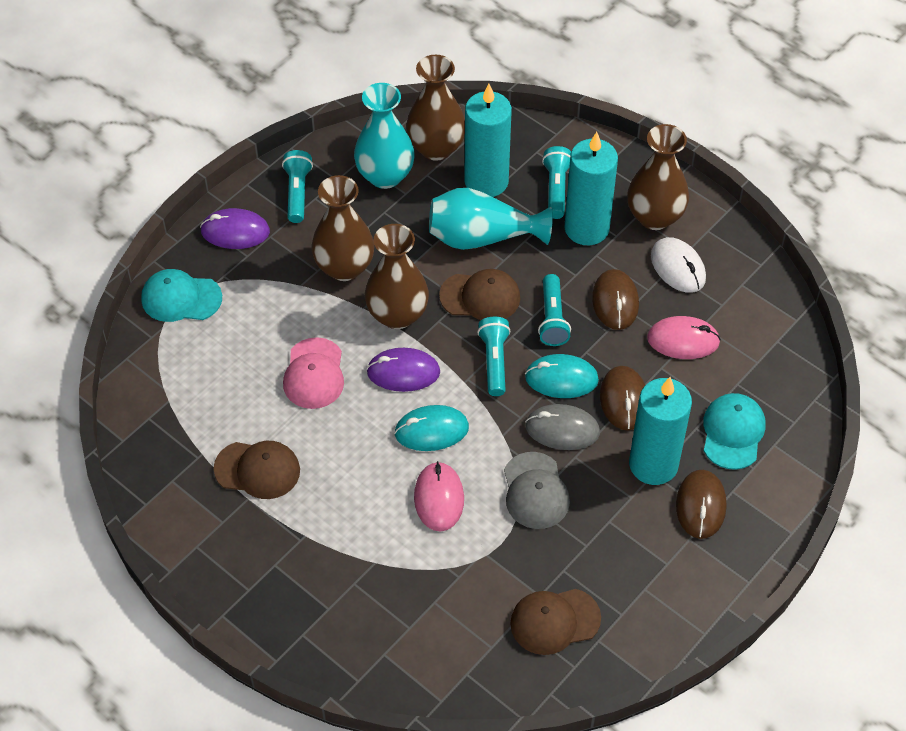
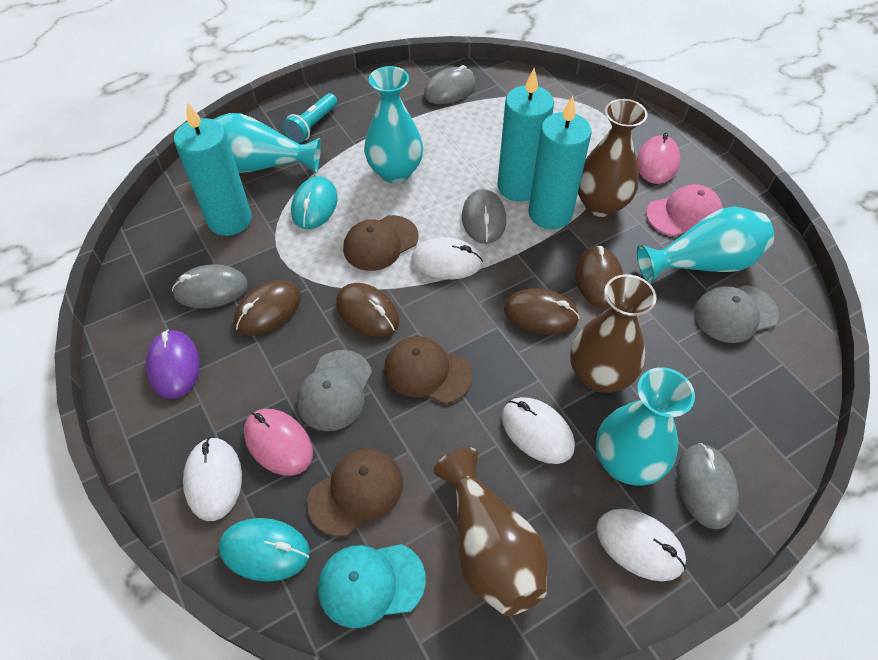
brown mouse: 3 -> 4
brown vase: 4 -> 3
grey cap: 1 -> 2
grey mouse: 1 -> 4
purple mouse: 2 -> 1
turquoise cap: 2 -> 1
turquoise flashlight: 4 -> 1
turquoise vase: 2 -> 4
white mouse: 1 -> 4

